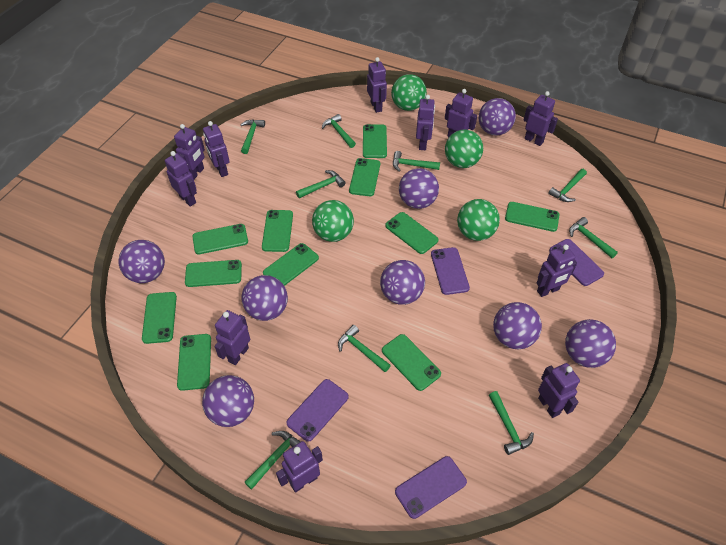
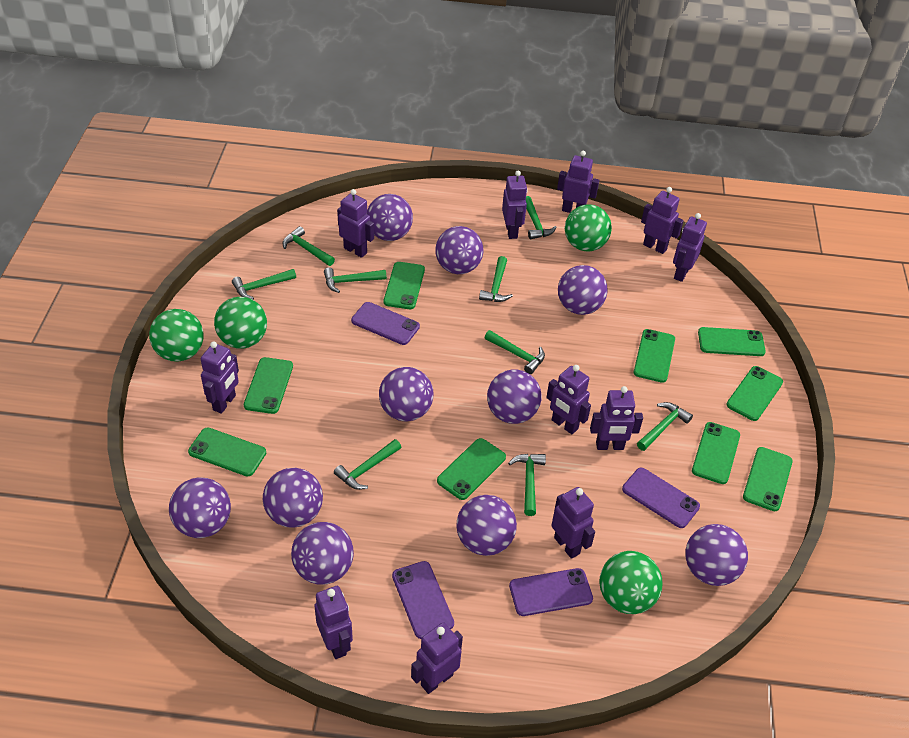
green phone: 11 -> 9
purple ball: 8 -> 10

